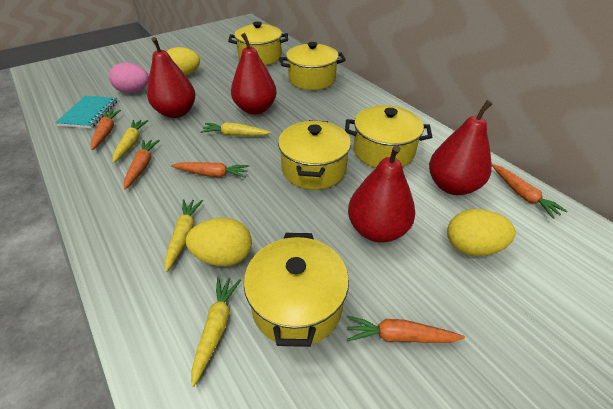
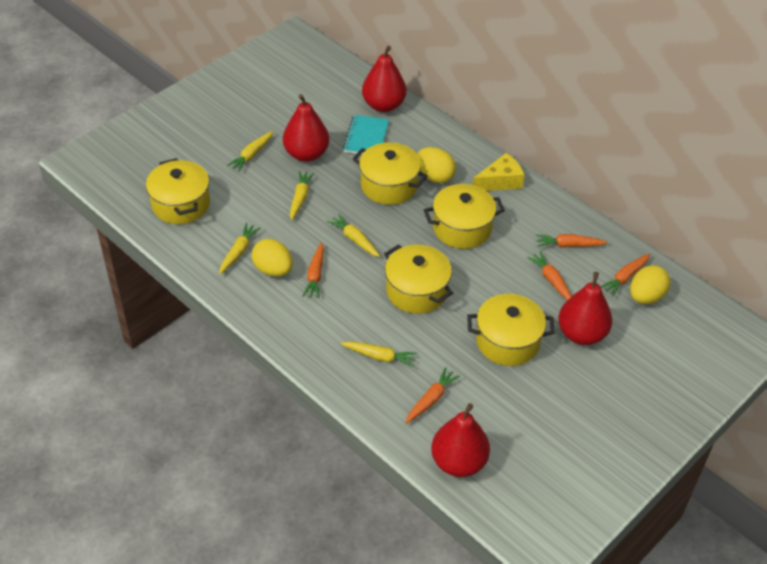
pink egg: 1 -> 0
yellow carrot: 4 -> 5
yellow cheese: 0 -> 1

